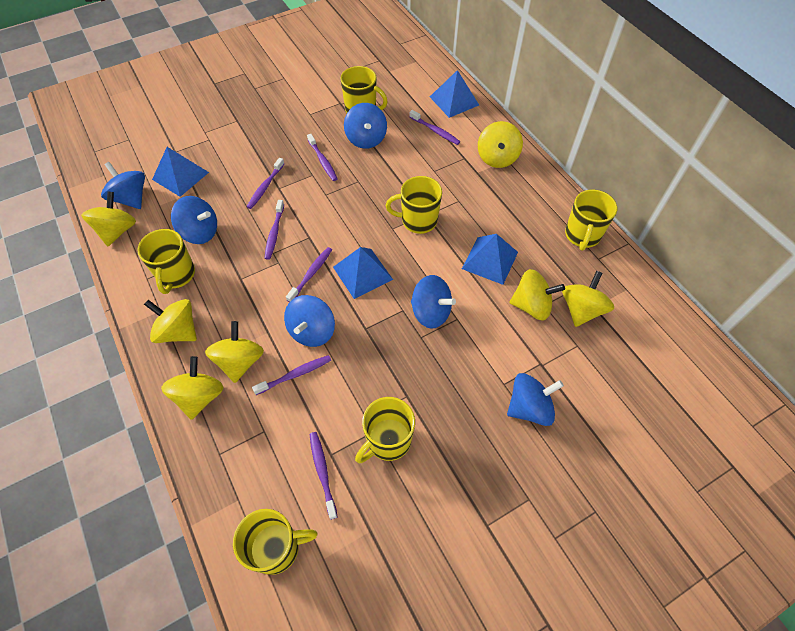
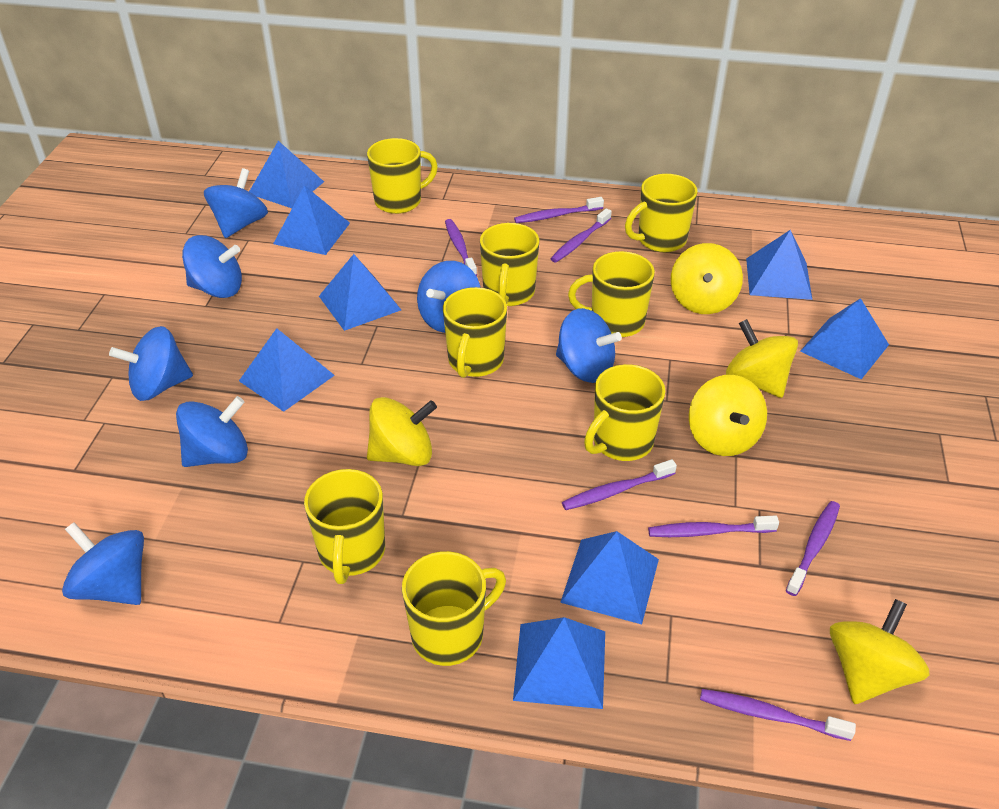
blue pyramid: 4 -> 8
blue spinning top: 6 -> 7
yellow mug: 6 -> 8
yellow spinning top: 7 -> 5

